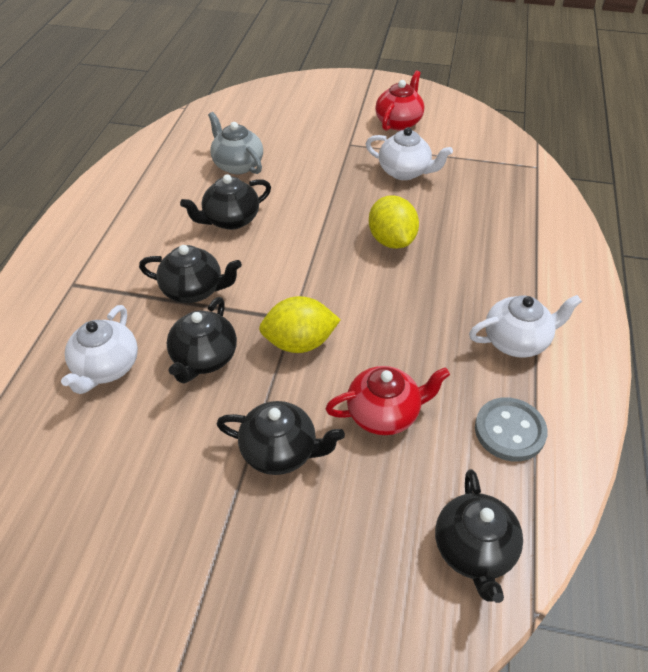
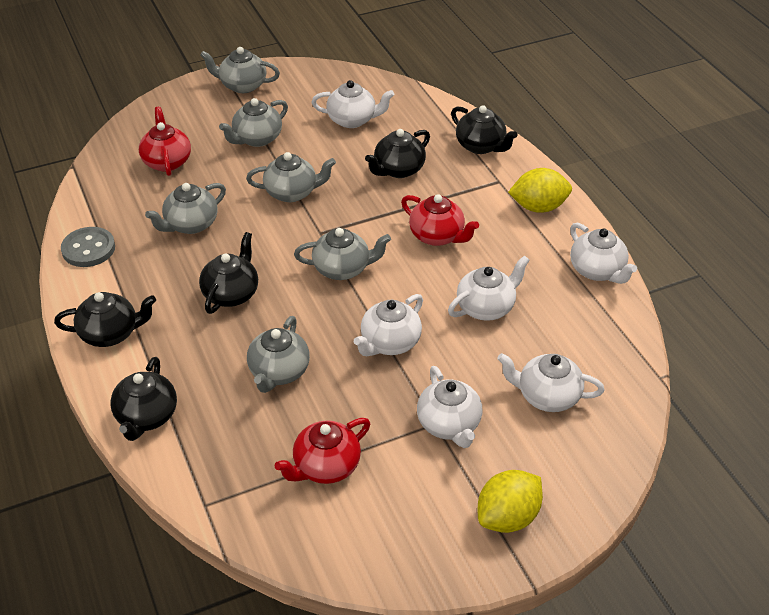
grey teapot: 1 -> 6
red teapot: 2 -> 3
white teapot: 3 -> 6

